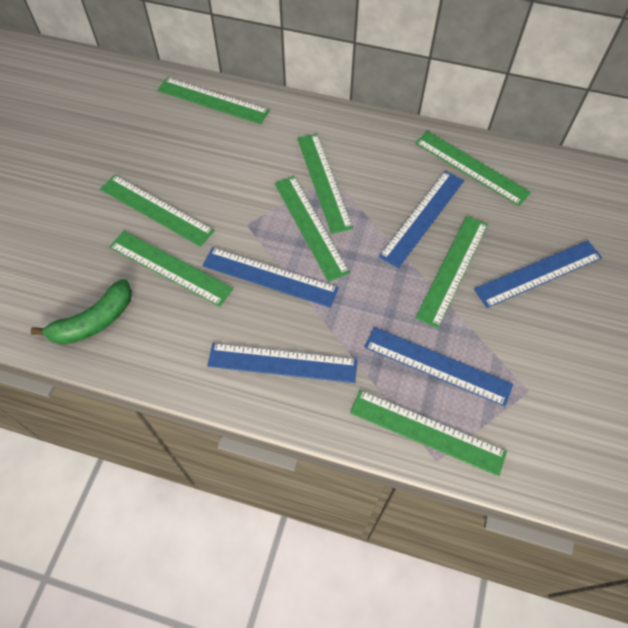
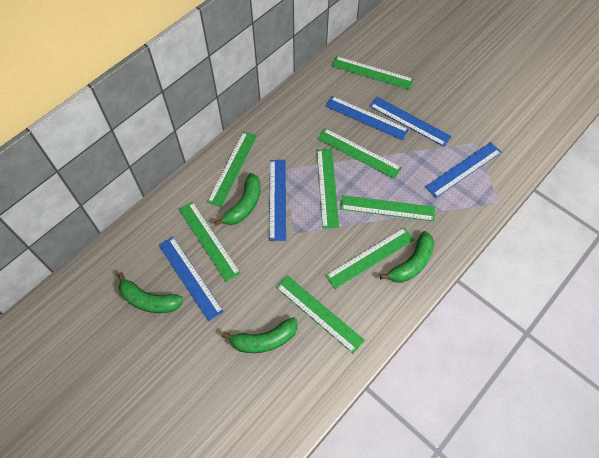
green banana: 1 -> 4

